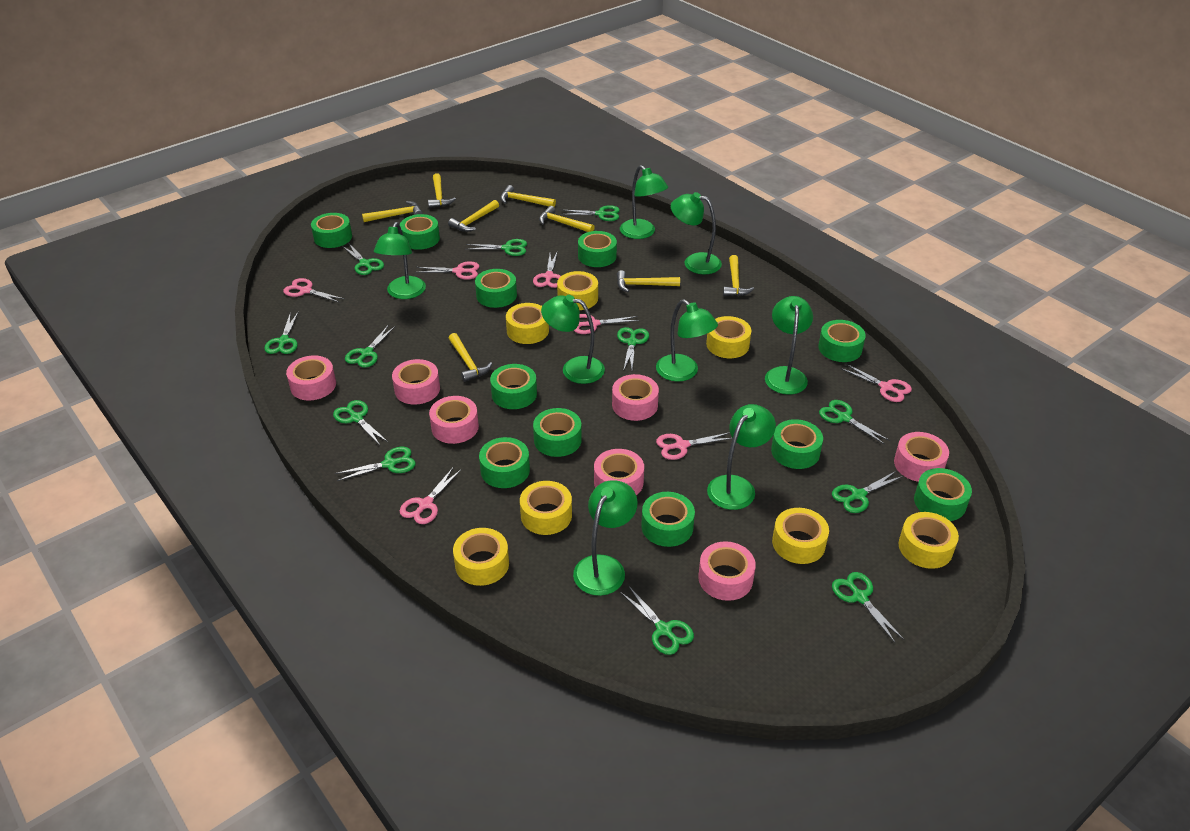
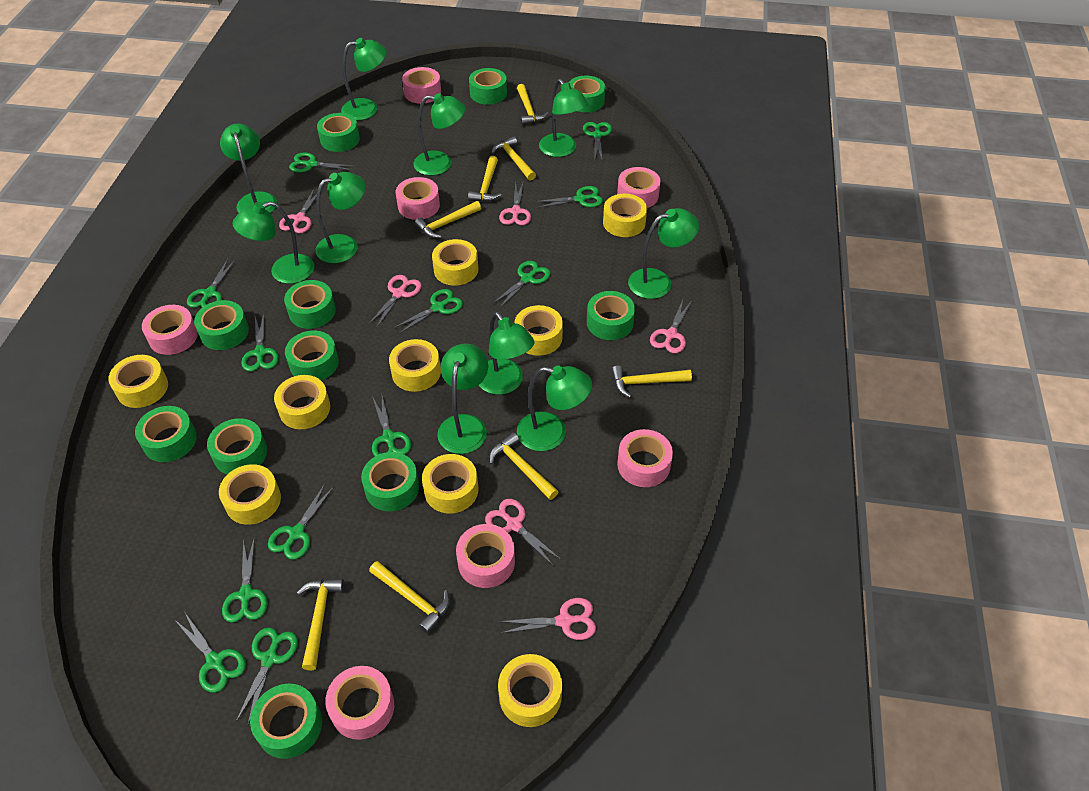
green lamp: 8 -> 10
pink scissors: 7 -> 6
yellow tape: 7 -> 9

